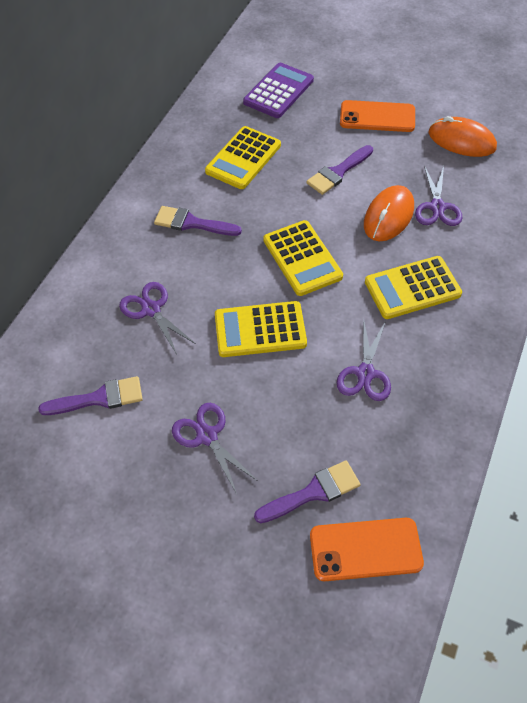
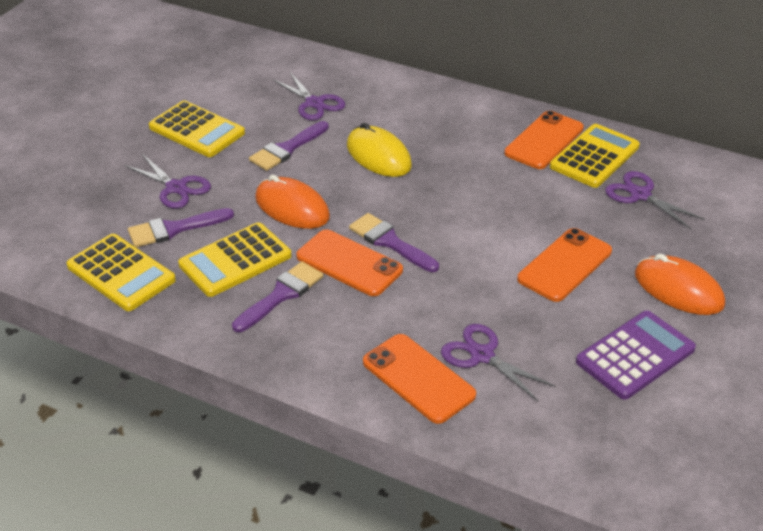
orange phone: 2 -> 4
yellow mouse: 0 -> 1

